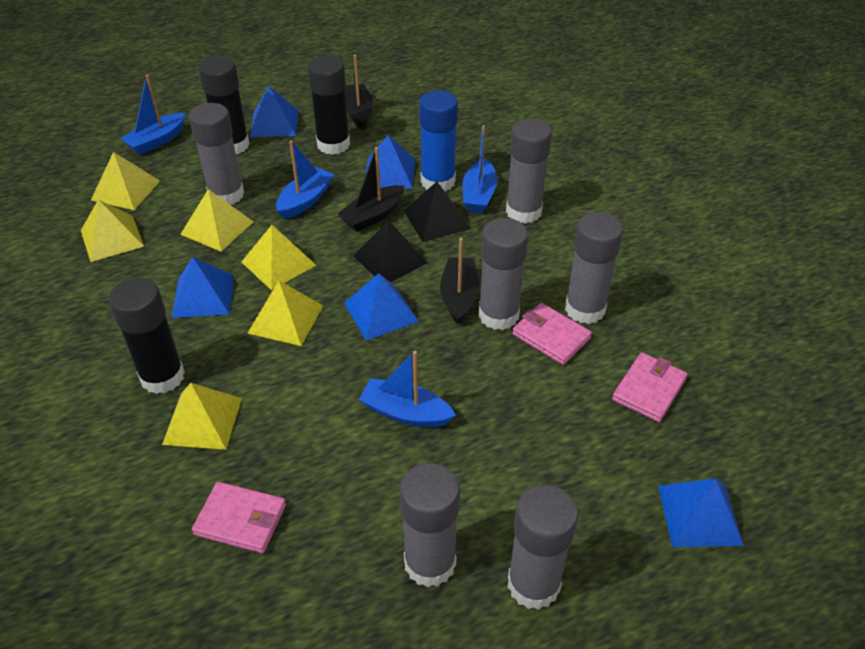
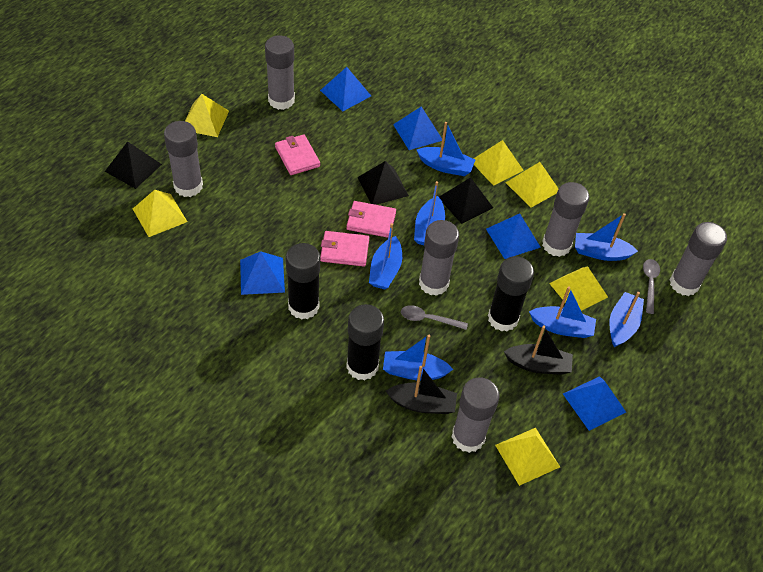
black boat: 3 -> 2
black pyramid: 2 -> 3
blue boat: 4 -> 7
blue glue stick: 1 -> 0
grey spoon: 0 -> 2

